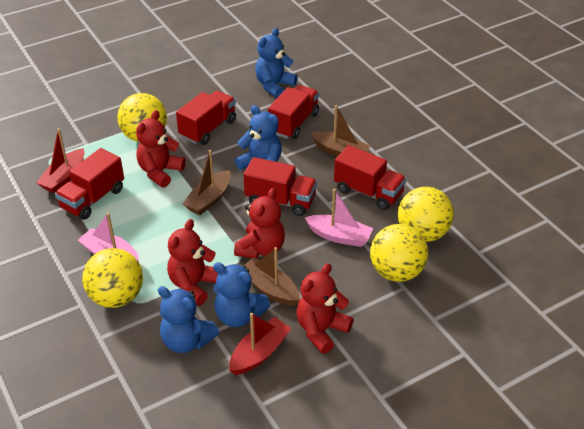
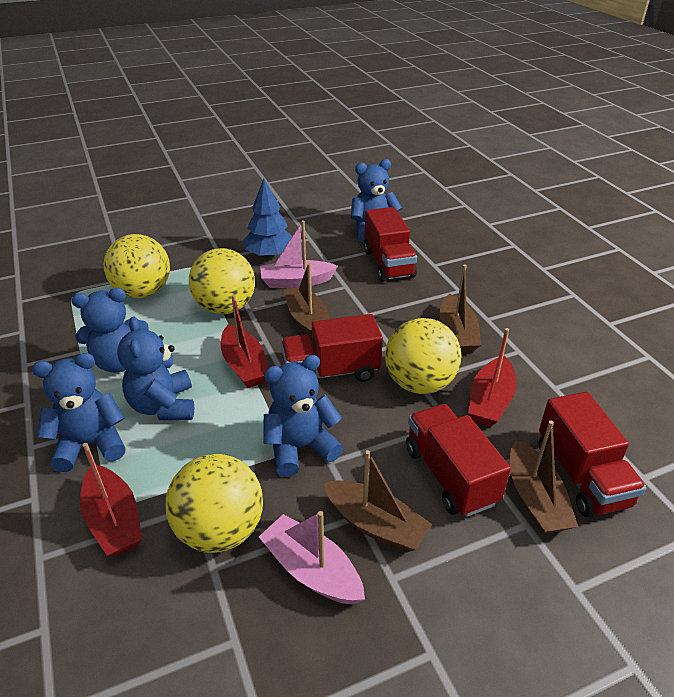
blue teddy bear: 4 -> 5
blue tree: 0 -> 1
brown boat: 3 -> 4
red boat: 2 -> 3
red teddy bear: 4 -> 0
red truck: 5 -> 4

